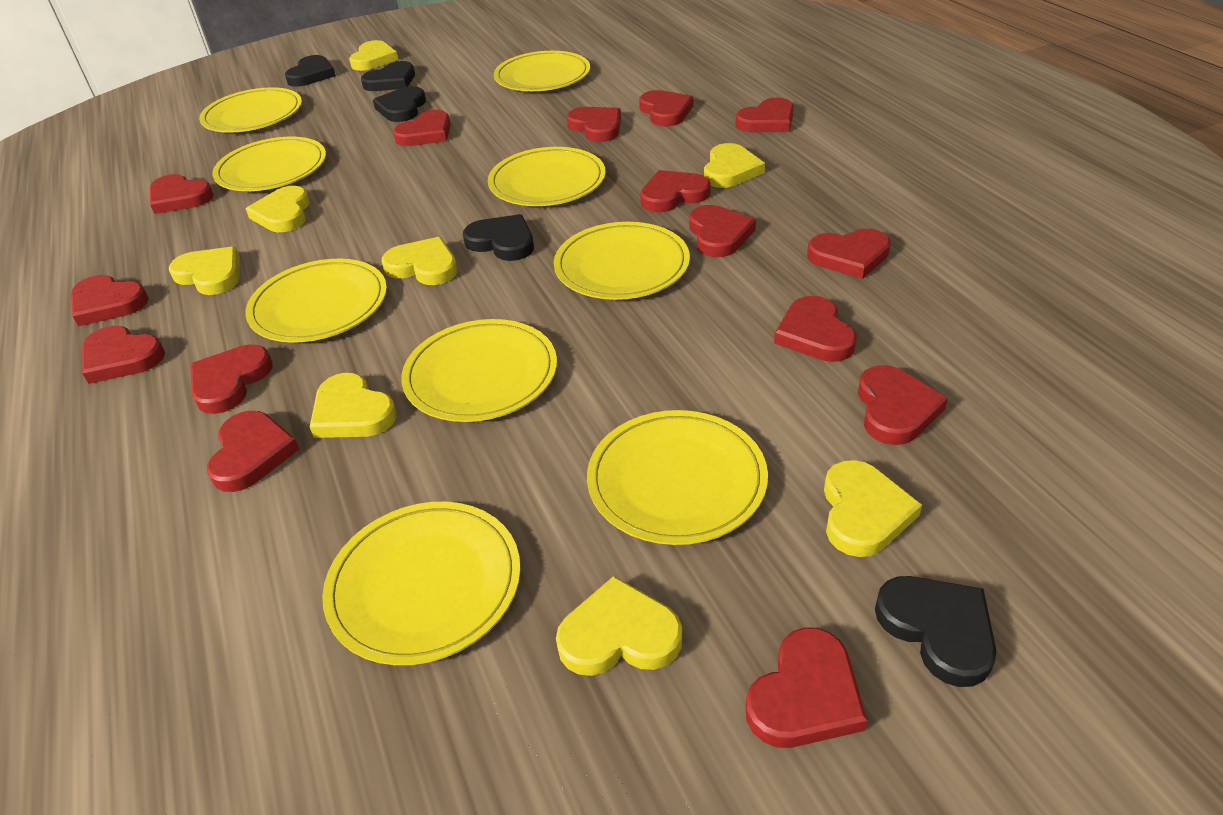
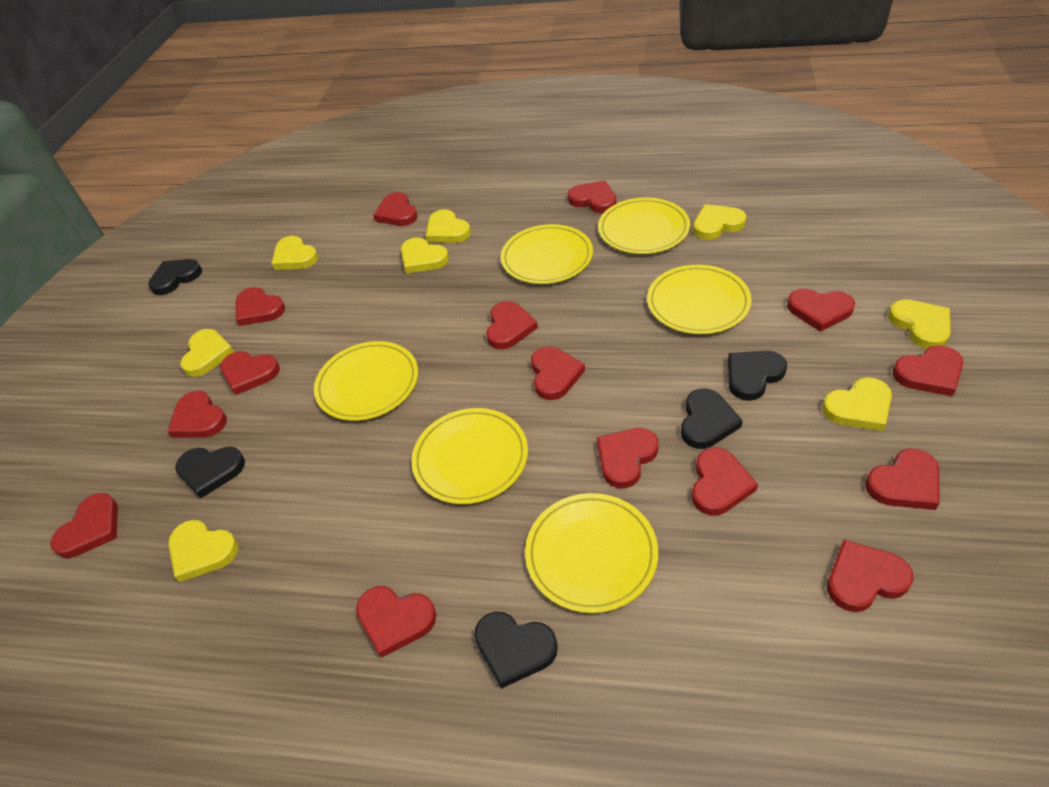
yellow plate: 9 -> 6

